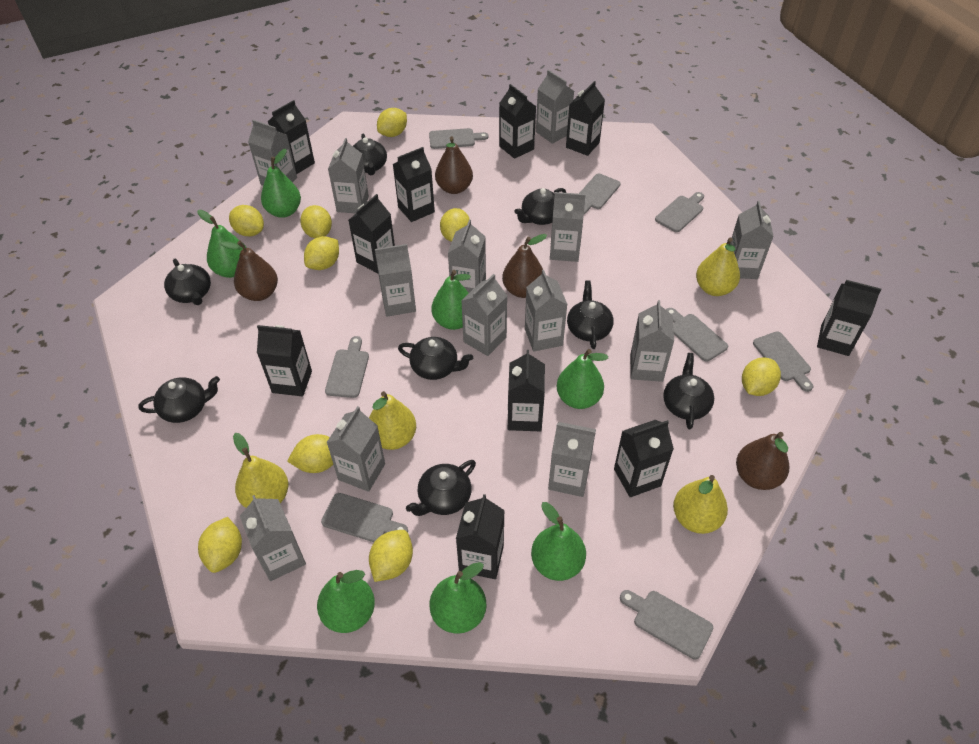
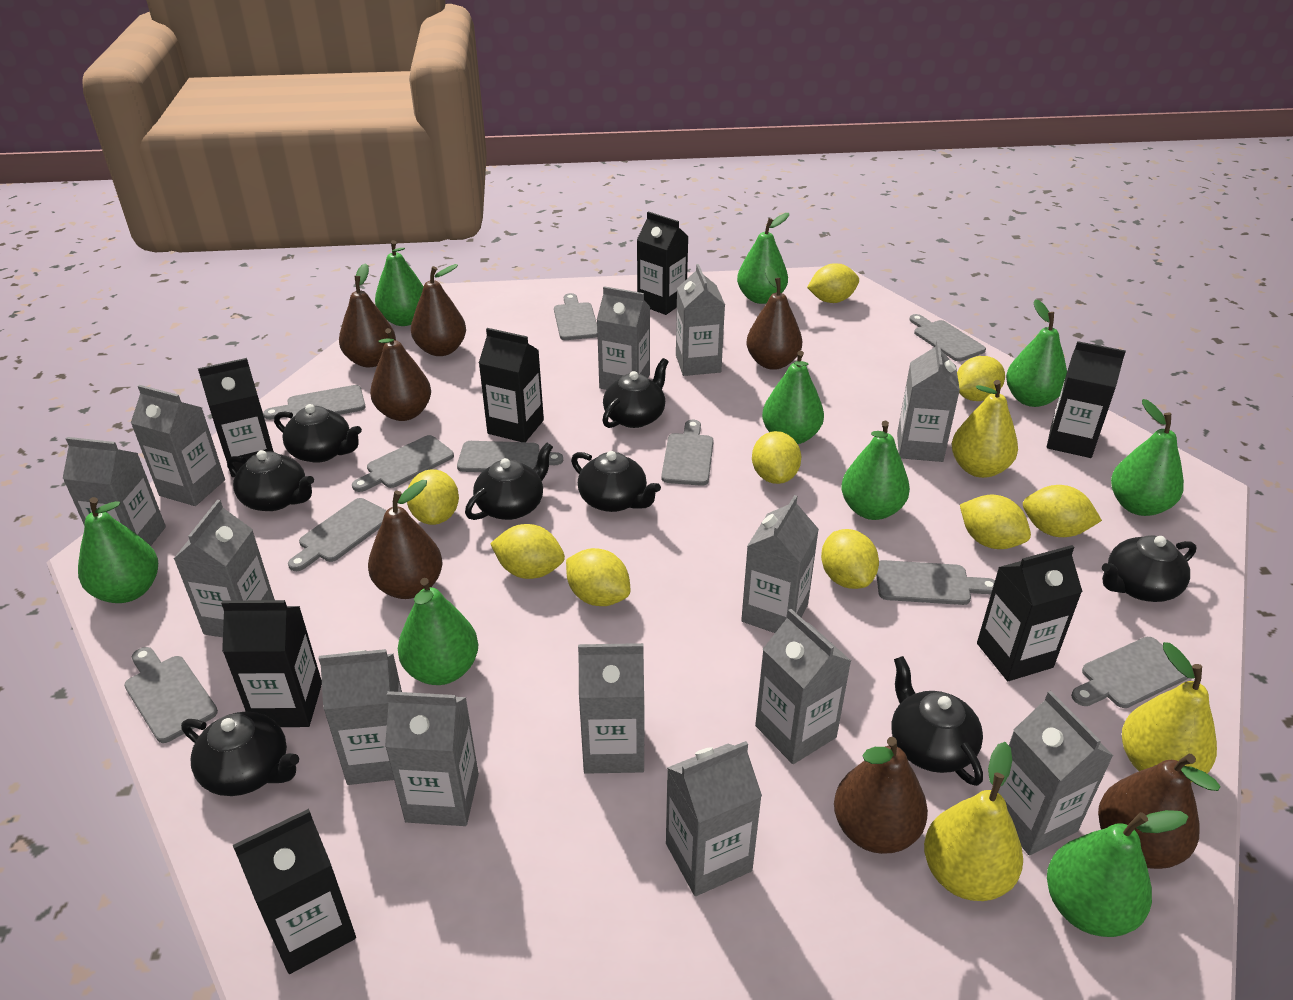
black carton: 10 -> 7
brown pear: 4 -> 7
green pear: 7 -> 9
grey cutting board: 8 -> 10
yellow pear: 4 -> 3

